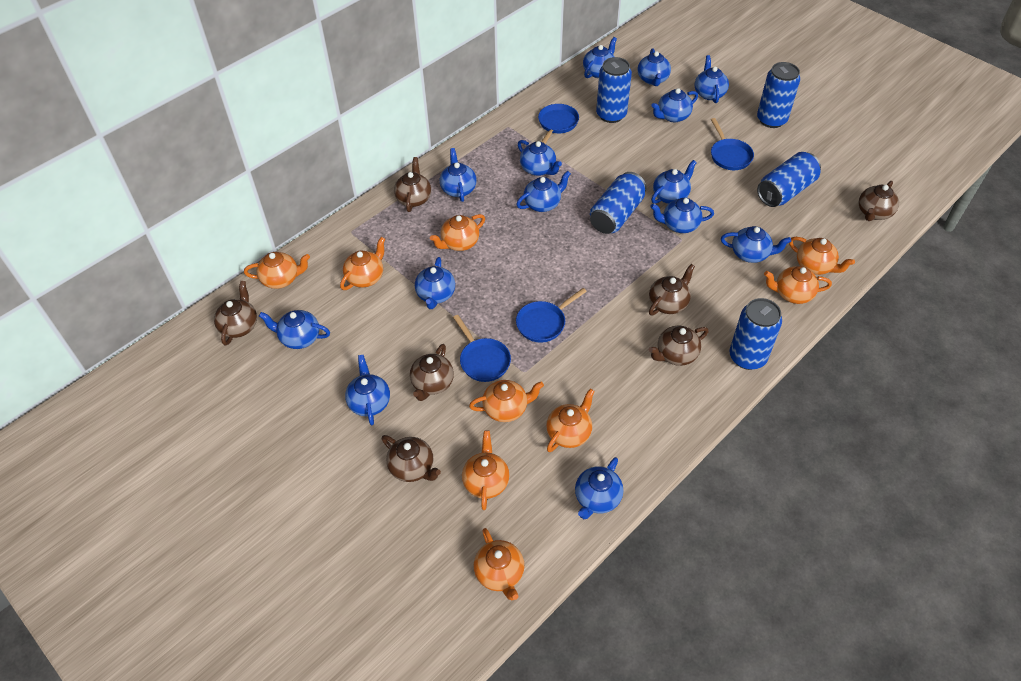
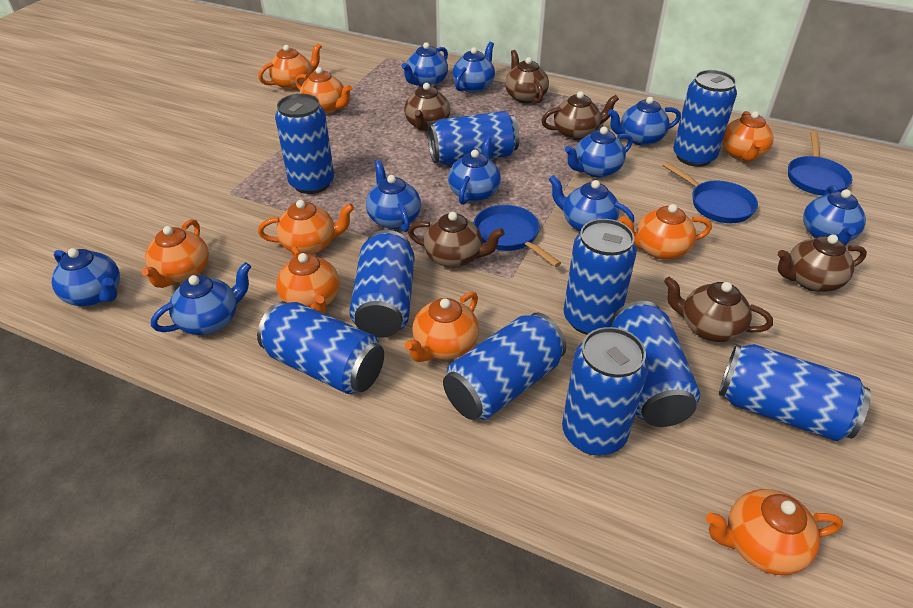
blue can: 5 -> 10
blue pan: 4 -> 3
blue teapot: 14 -> 10
brown teapot: 7 -> 6

